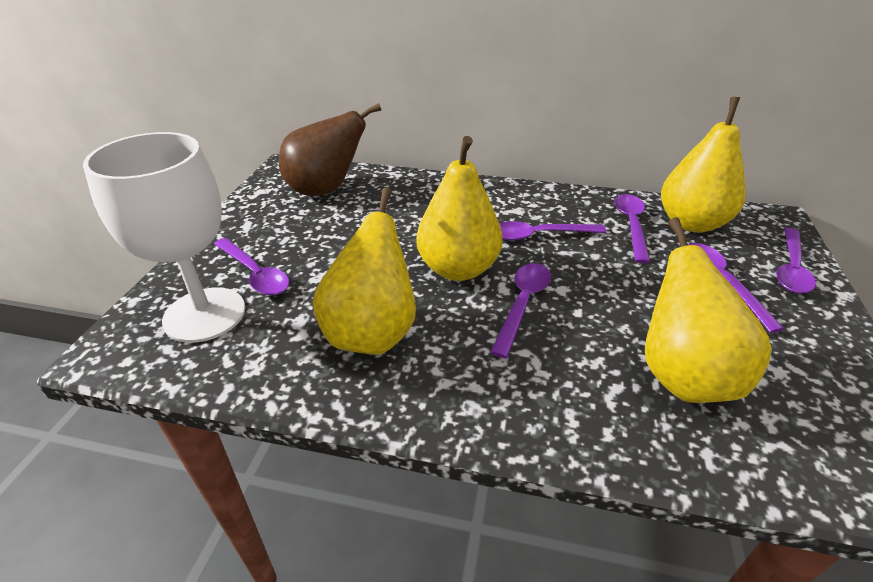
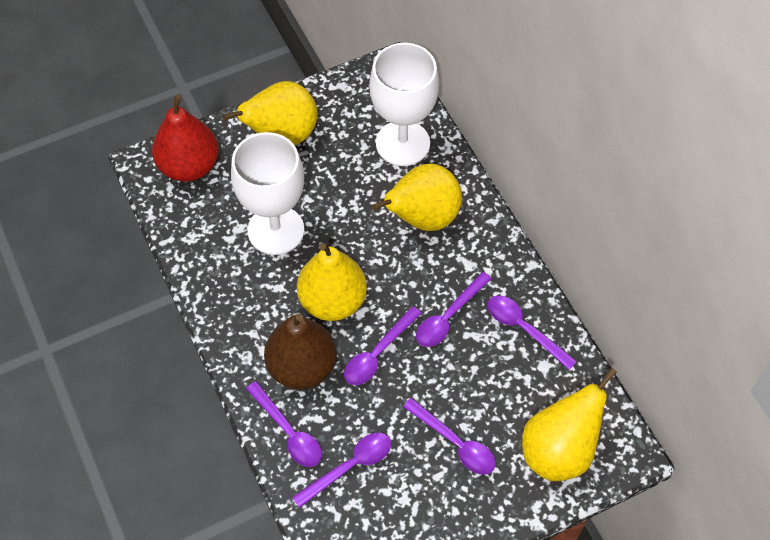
red pear: 0 -> 1
white goblet: 1 -> 2

